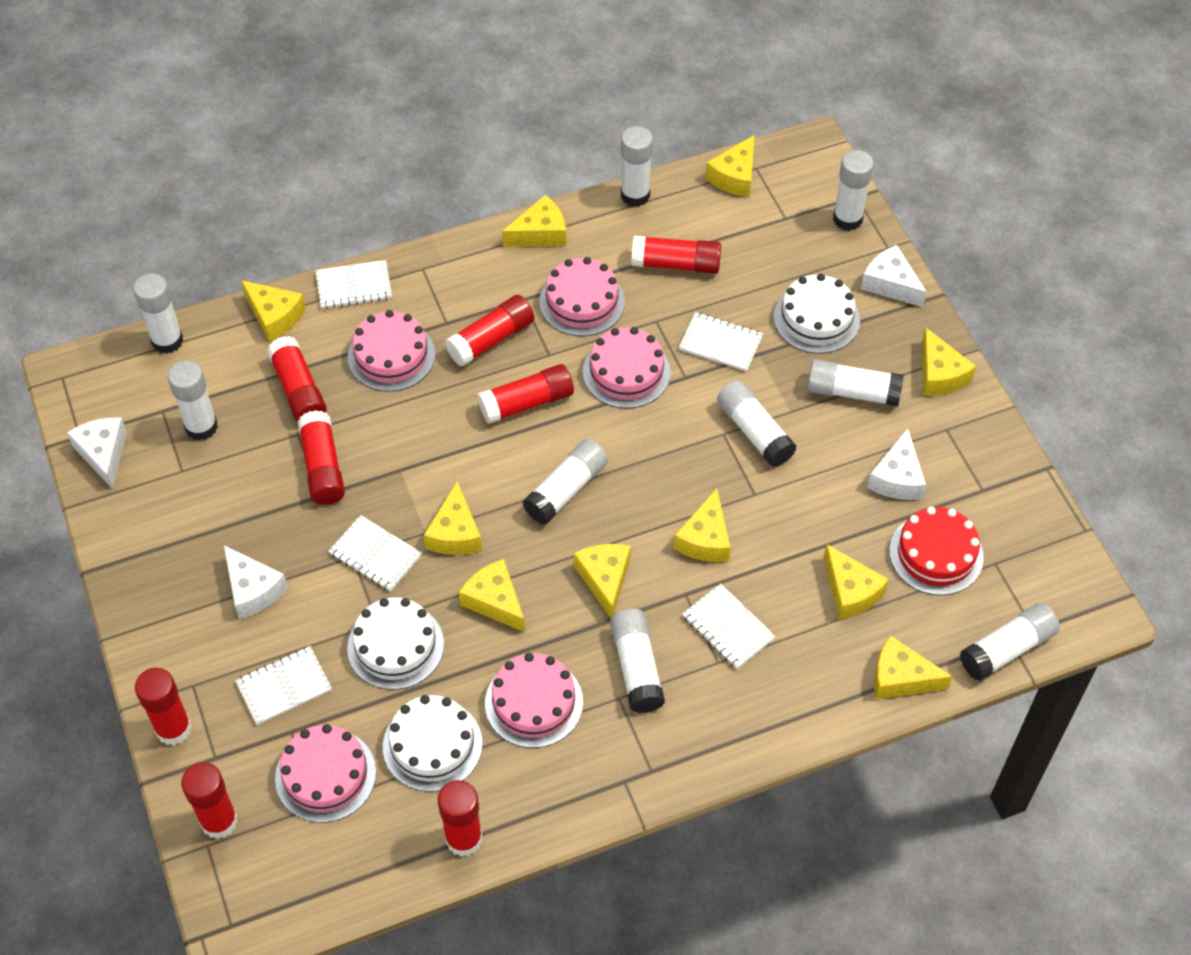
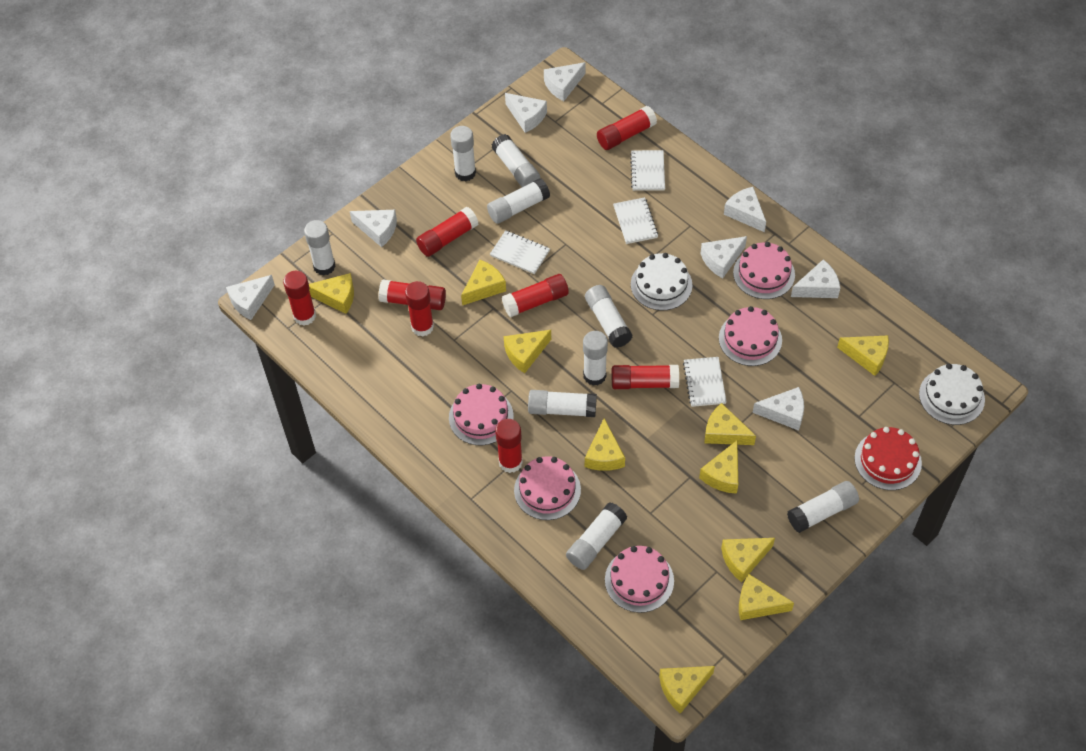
white cake: 3 -> 2
white cheese: 4 -> 8
white notebook: 5 -> 4

